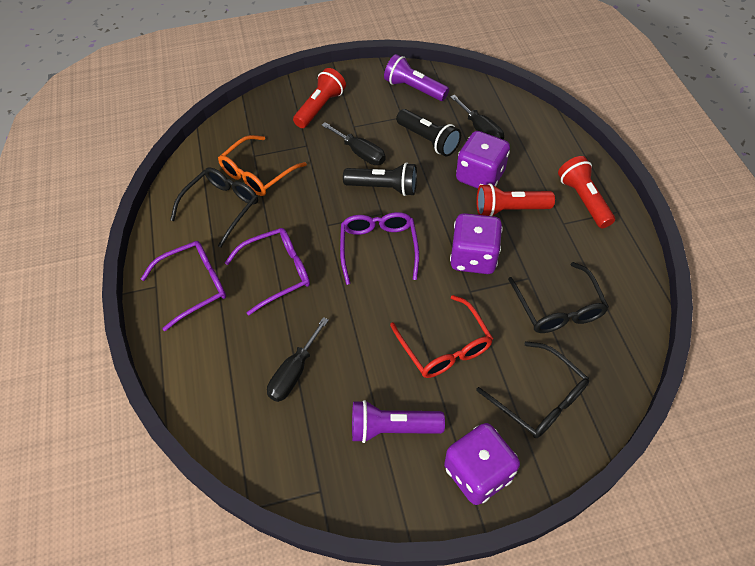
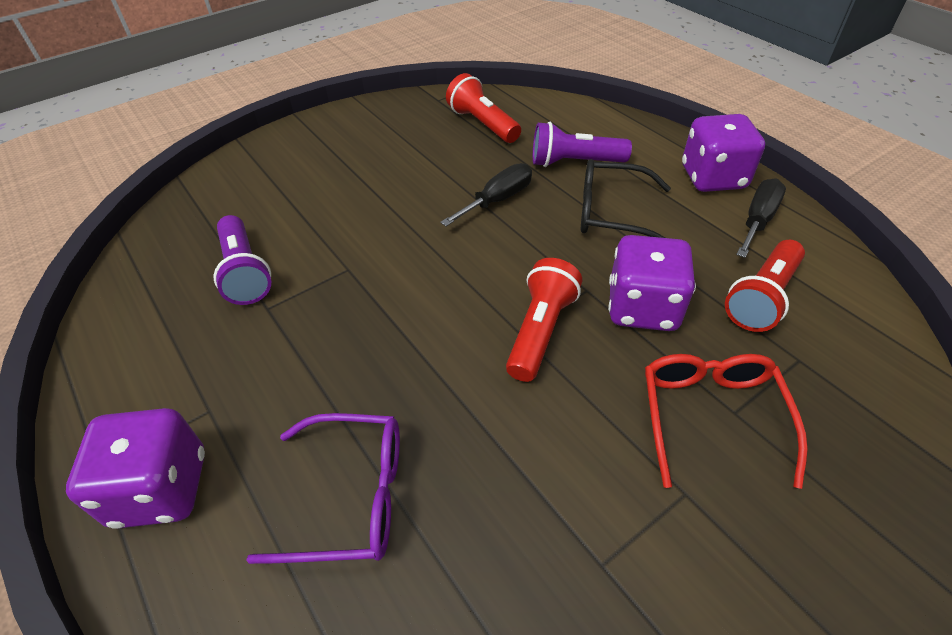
black flashlight: 2 -> 0
black glasses: 3 -> 1
black screwdriver: 3 -> 2
orange glasses: 1 -> 0
purple glasses: 3 -> 1

